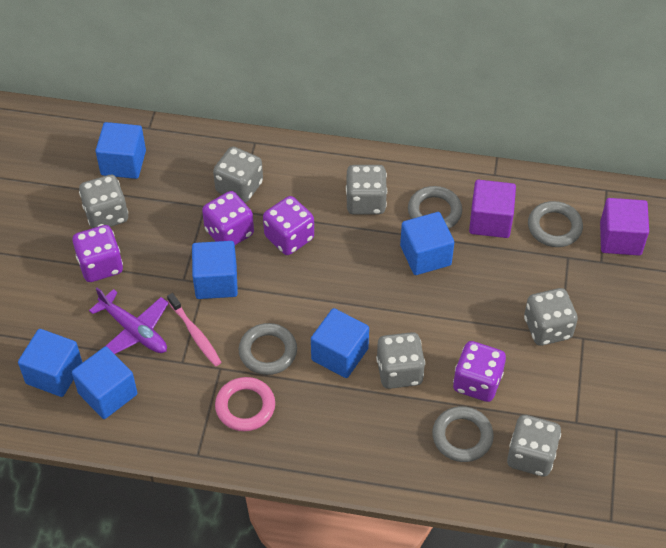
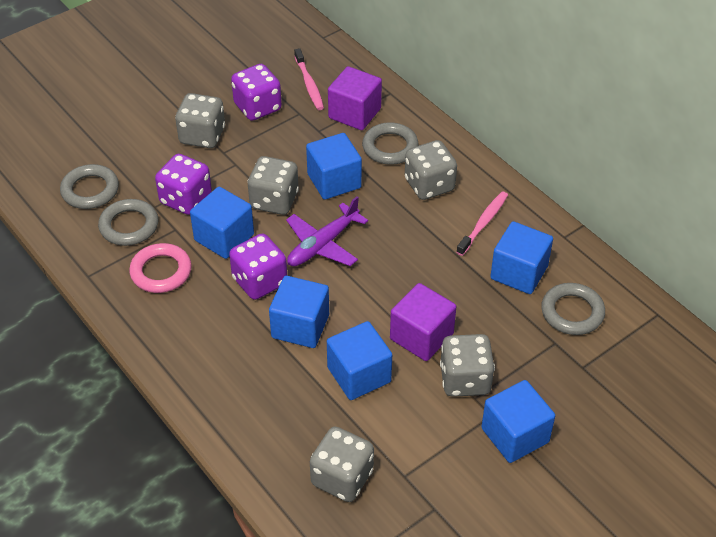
grey dice: 6 -> 5
pink toothbrush: 1 -> 2
purple dice: 4 -> 3

